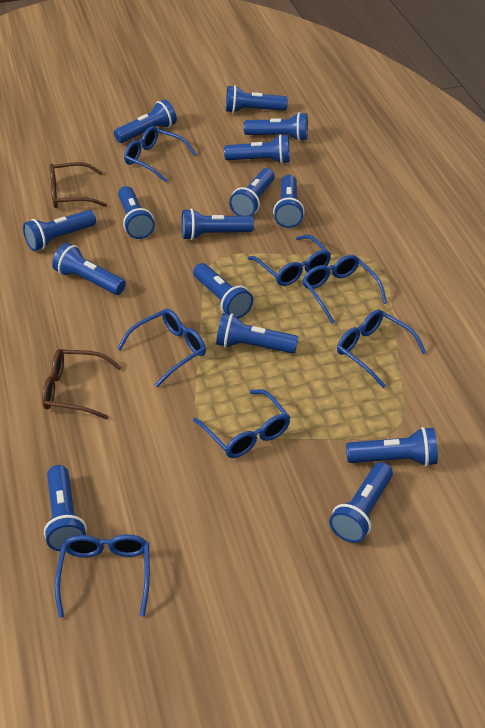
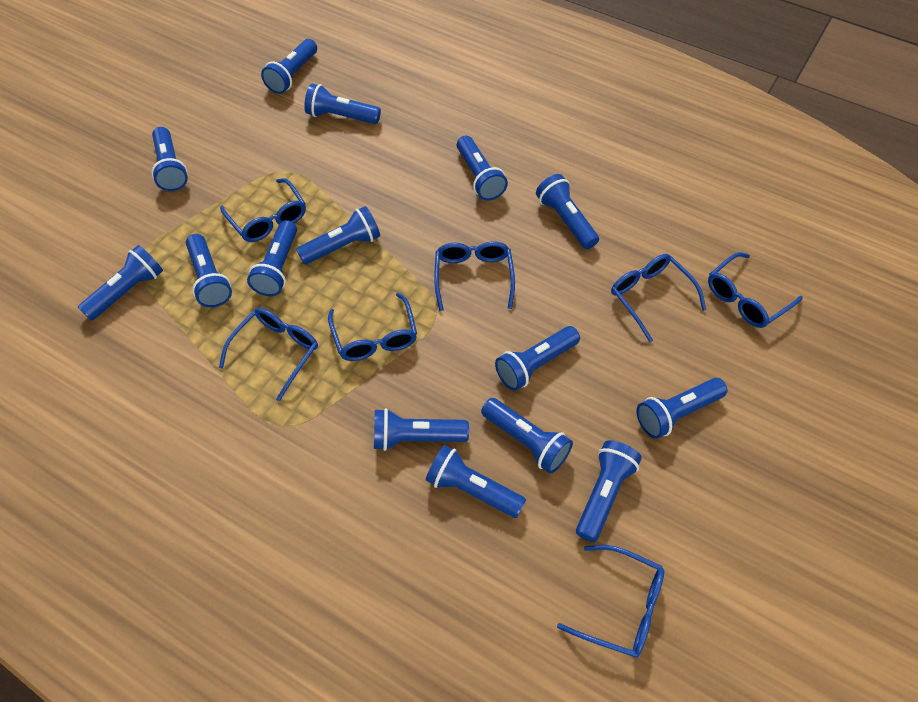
brown glasses: 2 -> 0

